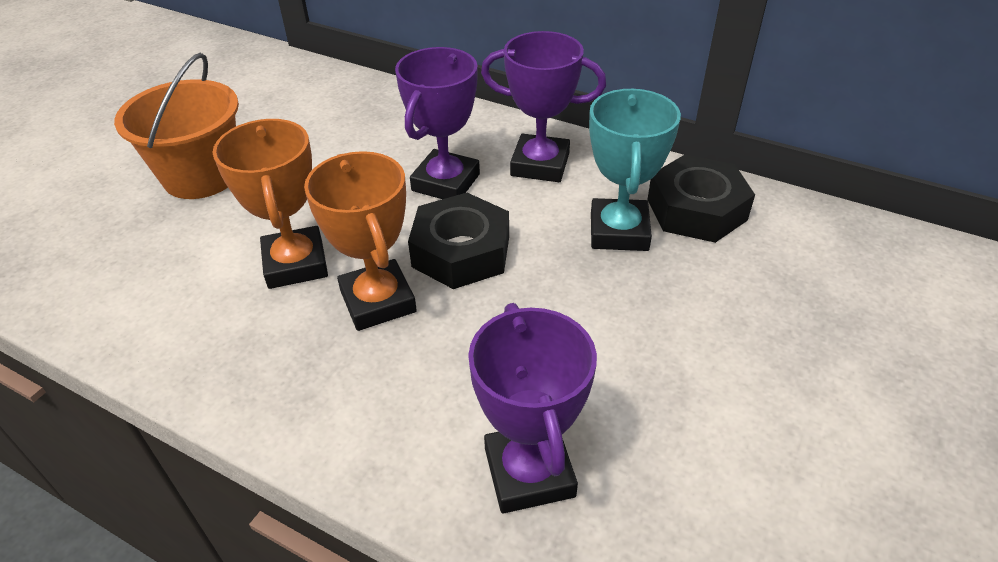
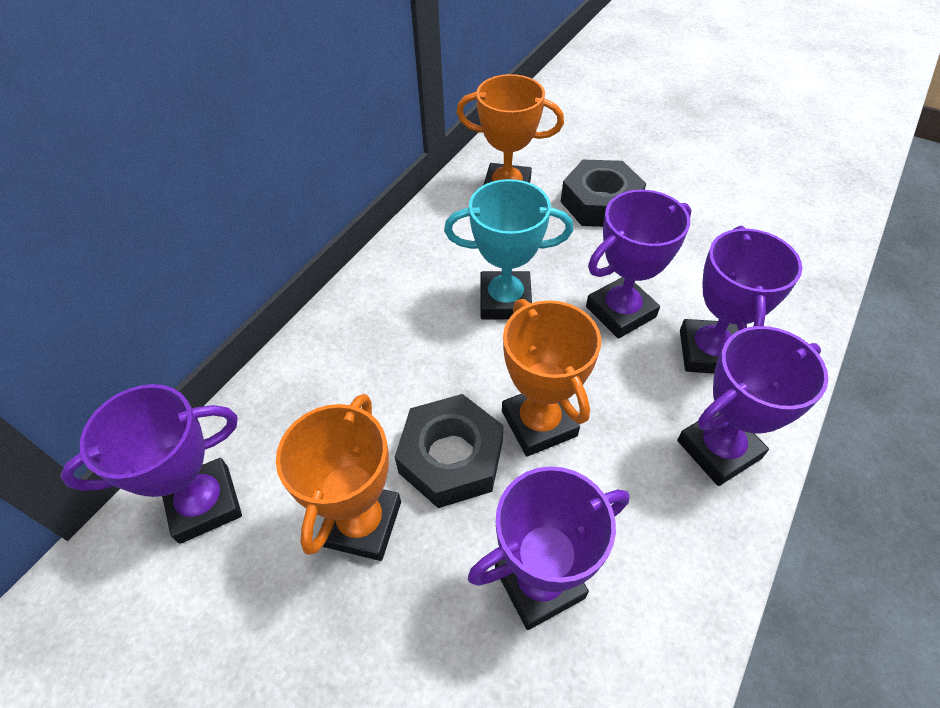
orange bucket: 1 -> 0
orange trophy: 2 -> 3
purple trophy: 3 -> 5

